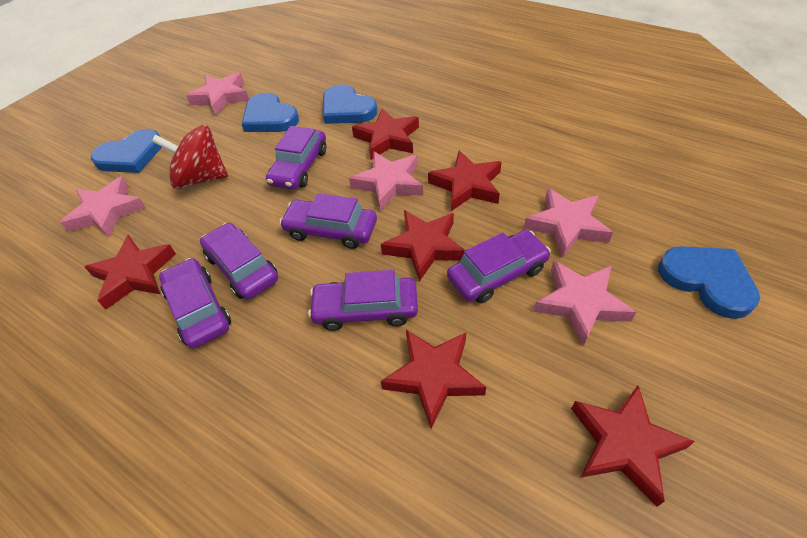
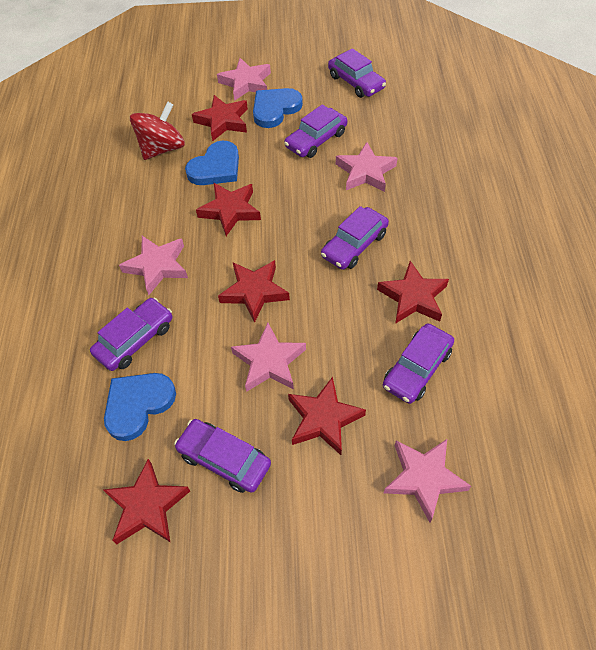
blue heart: 4 -> 3

